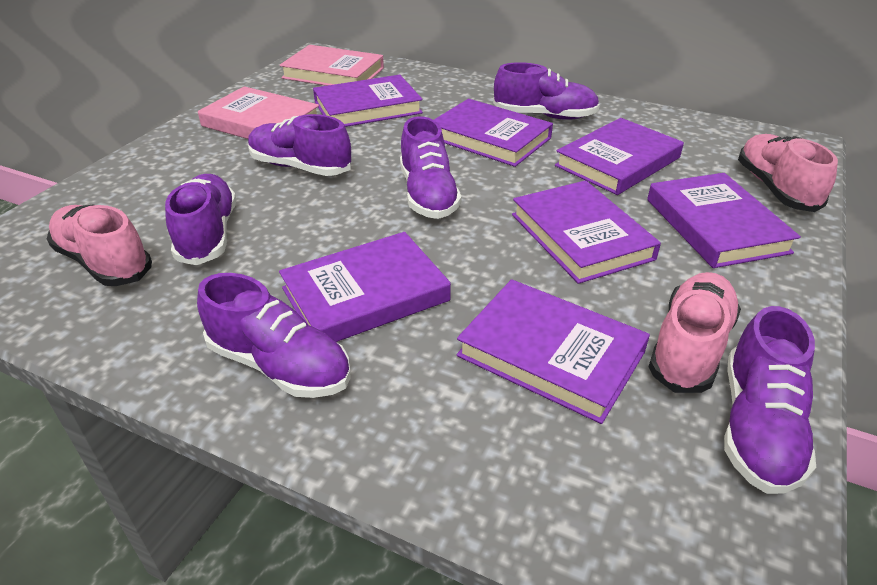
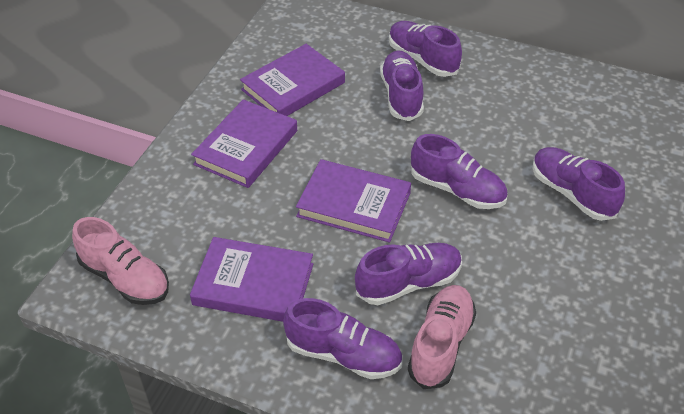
pink book: 2 -> 0
pink shoe: 3 -> 2
purple book: 7 -> 4

